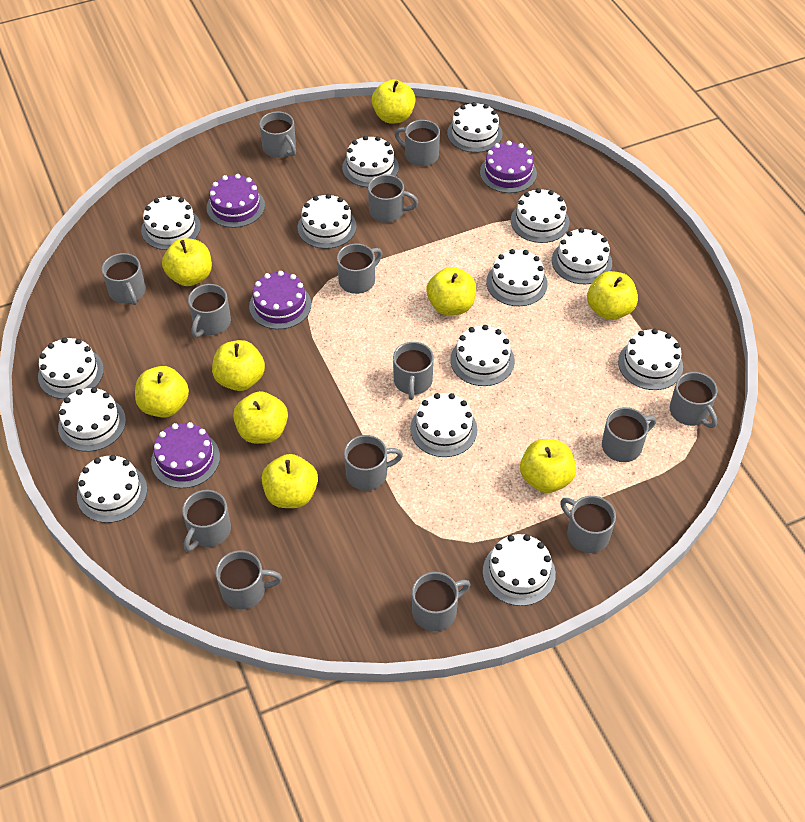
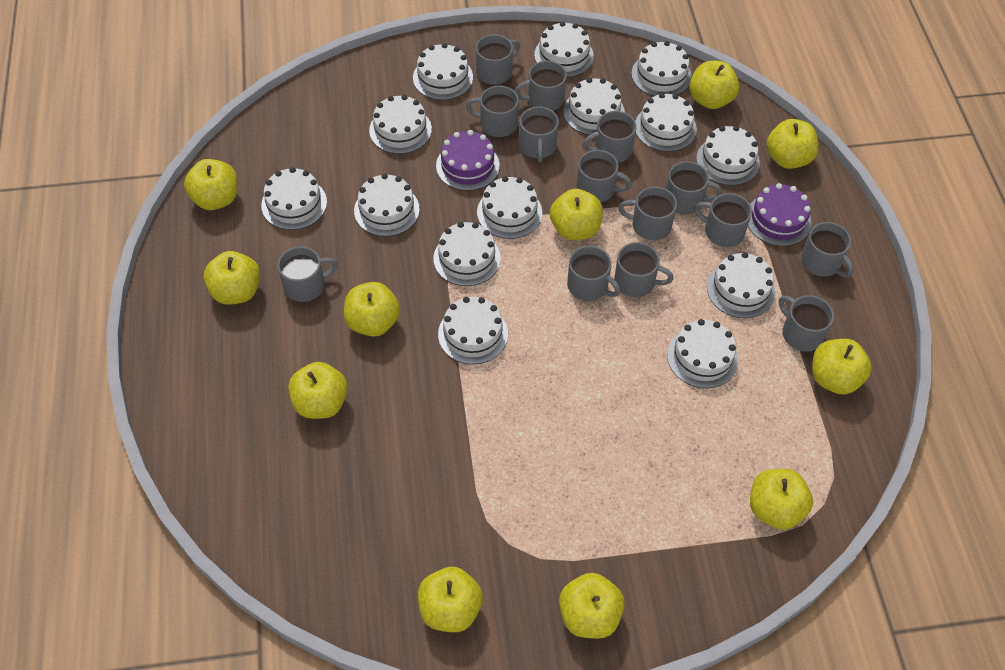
purple cake: 4 -> 2
yellow apple: 9 -> 11

